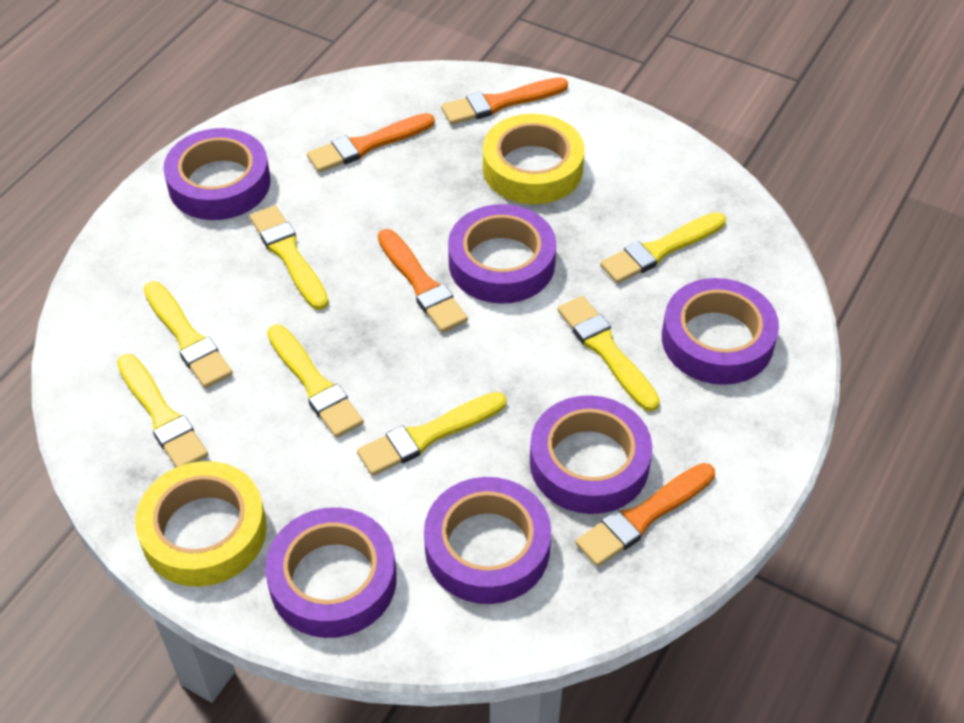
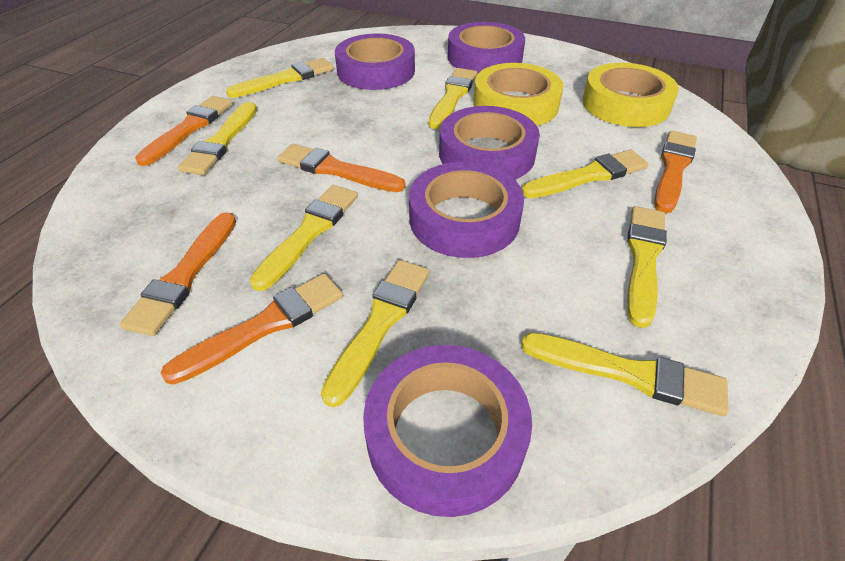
orange brush: 4 -> 5
purple tape: 6 -> 5
yellow brush: 7 -> 8

